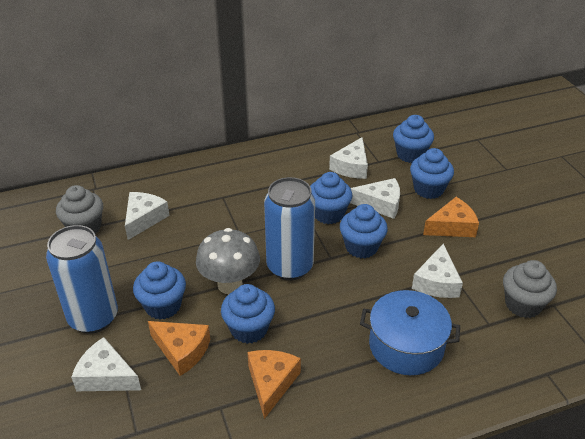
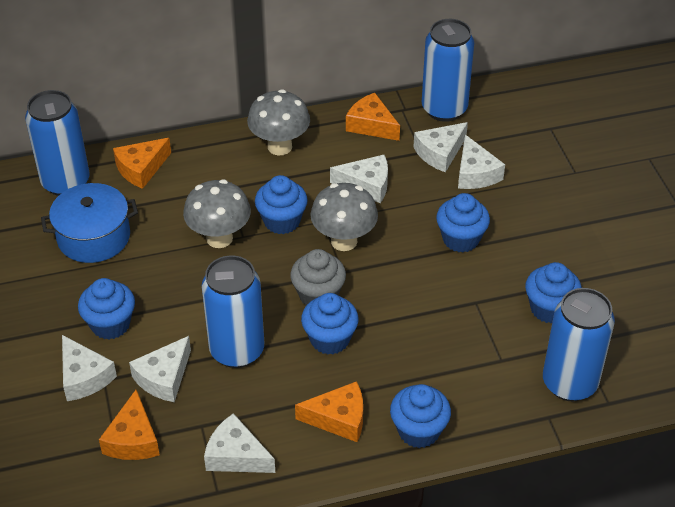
blue can: 2 -> 4
grey cupcake: 2 -> 1
grey mushroom: 1 -> 3
orange cheese: 3 -> 4
white cheese: 5 -> 6

